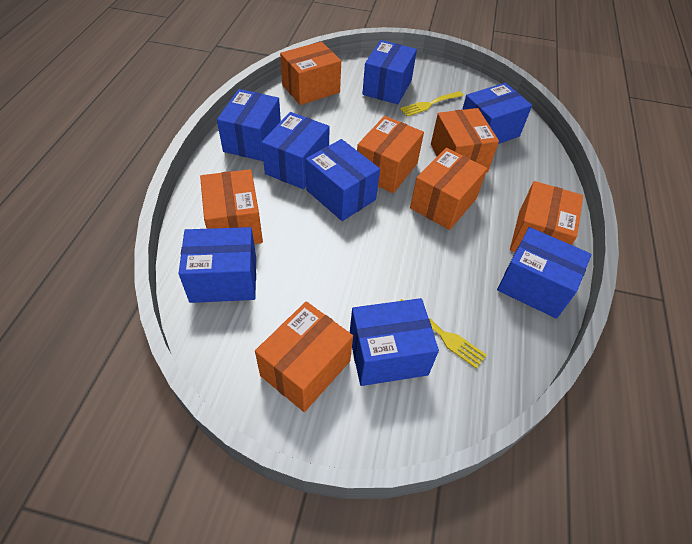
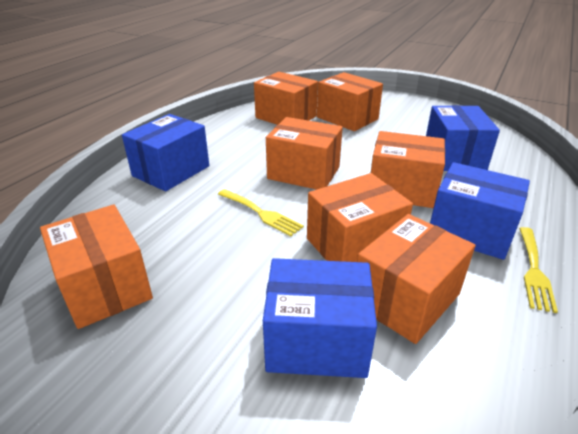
blue box: 8 -> 4

